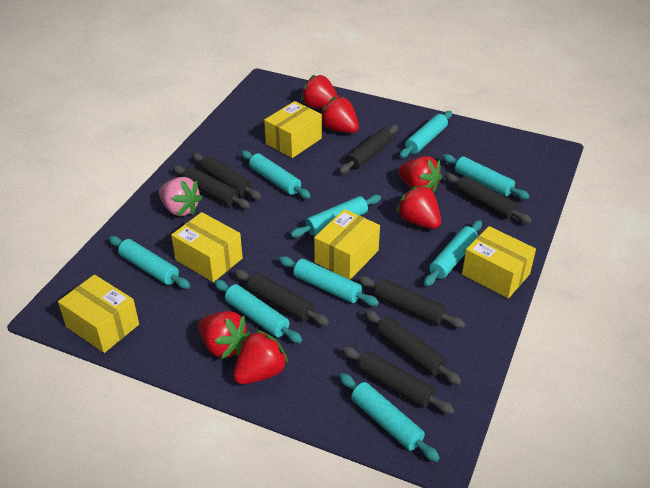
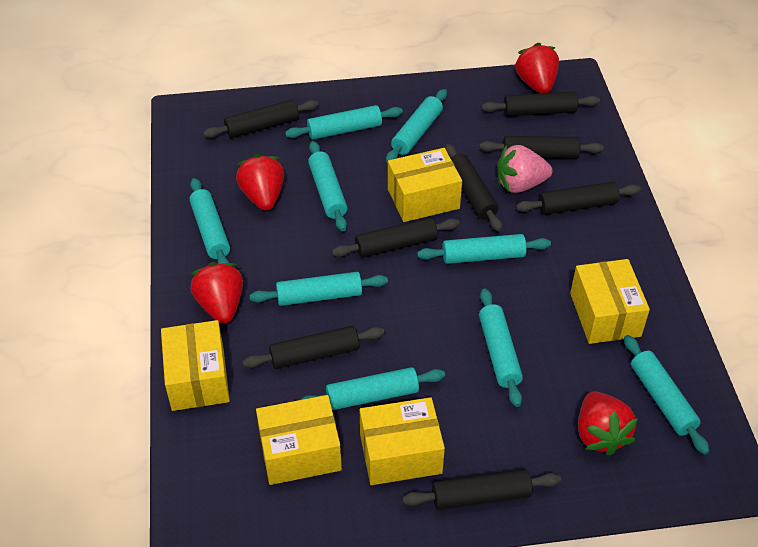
red strawberry: 6 -> 4

